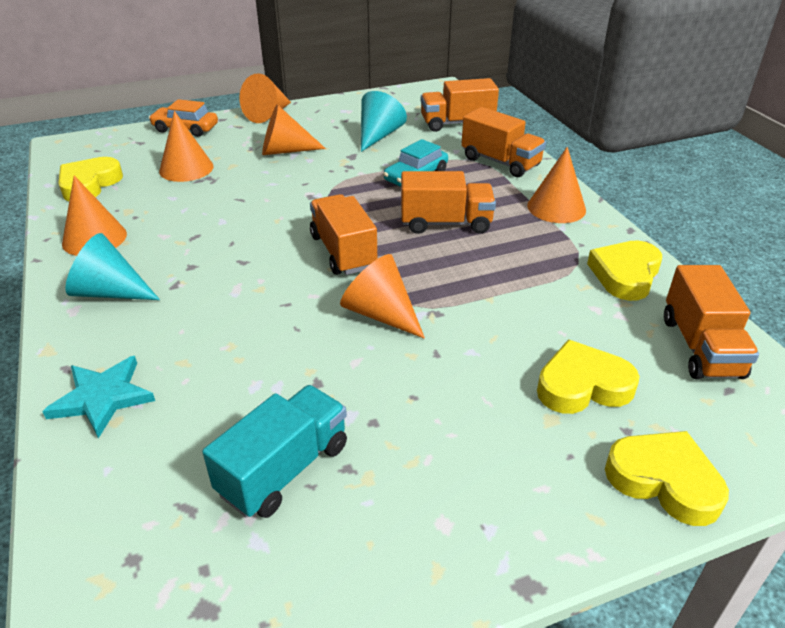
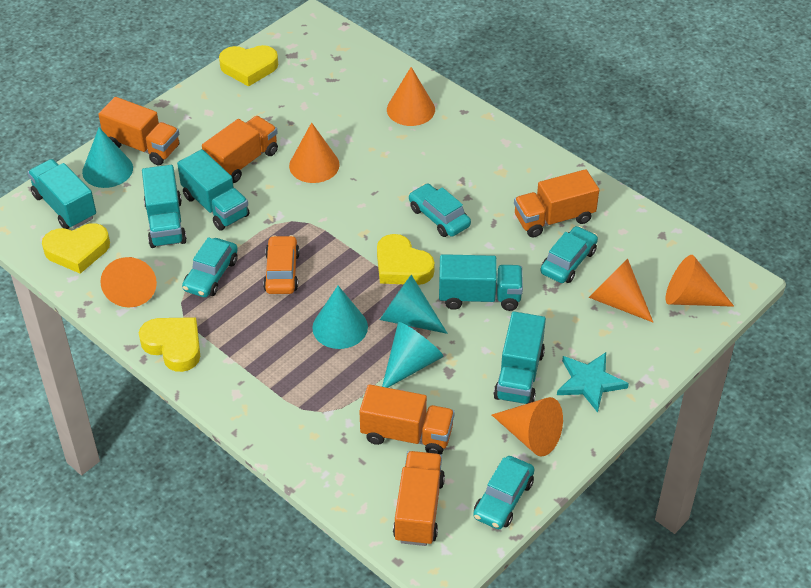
turquoise car: 1 -> 4
turquoise cone: 2 -> 4
turquoise truck: 1 -> 5

